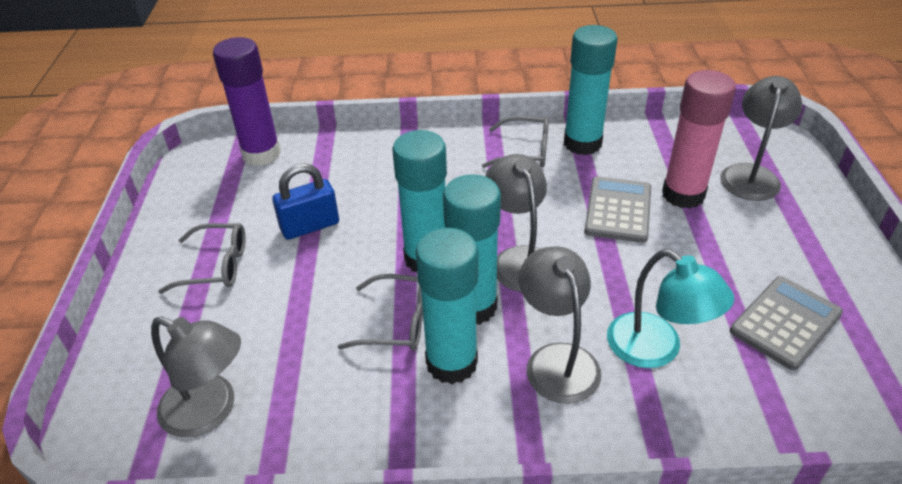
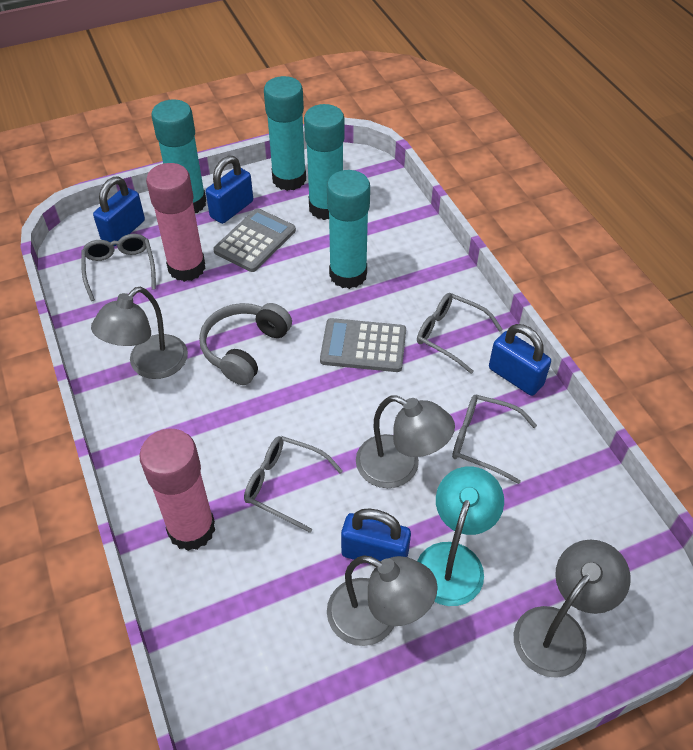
blue padlock: 1 -> 4
grey glasses: 3 -> 4
grey headphones: 0 -> 1
pink glue stick: 1 -> 2
purple glue stick: 1 -> 0

